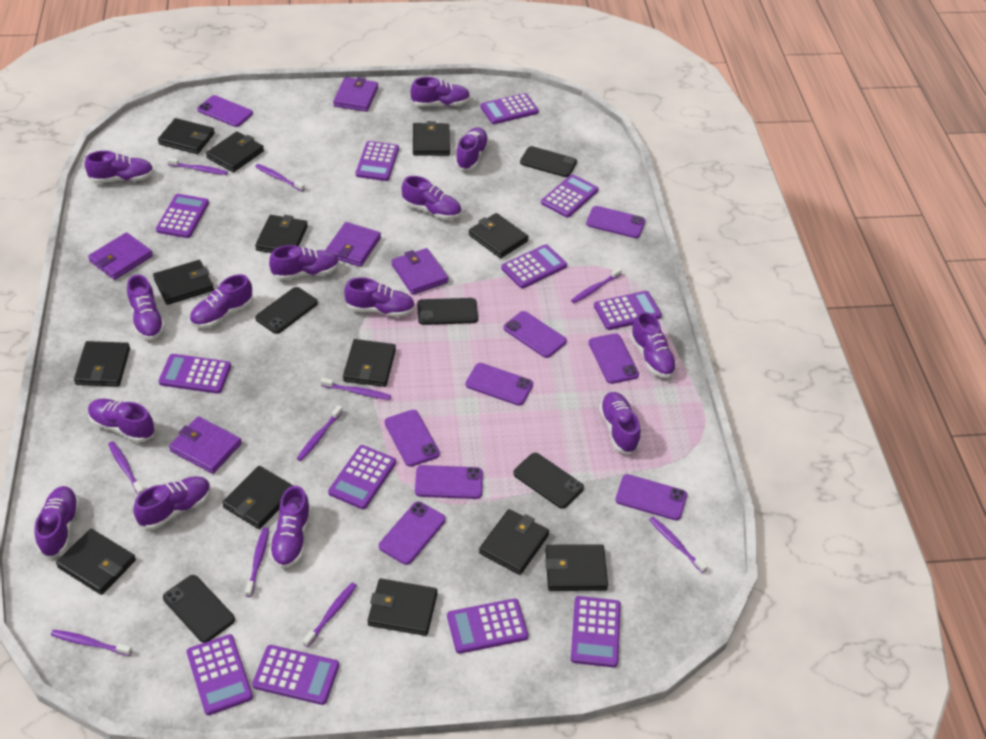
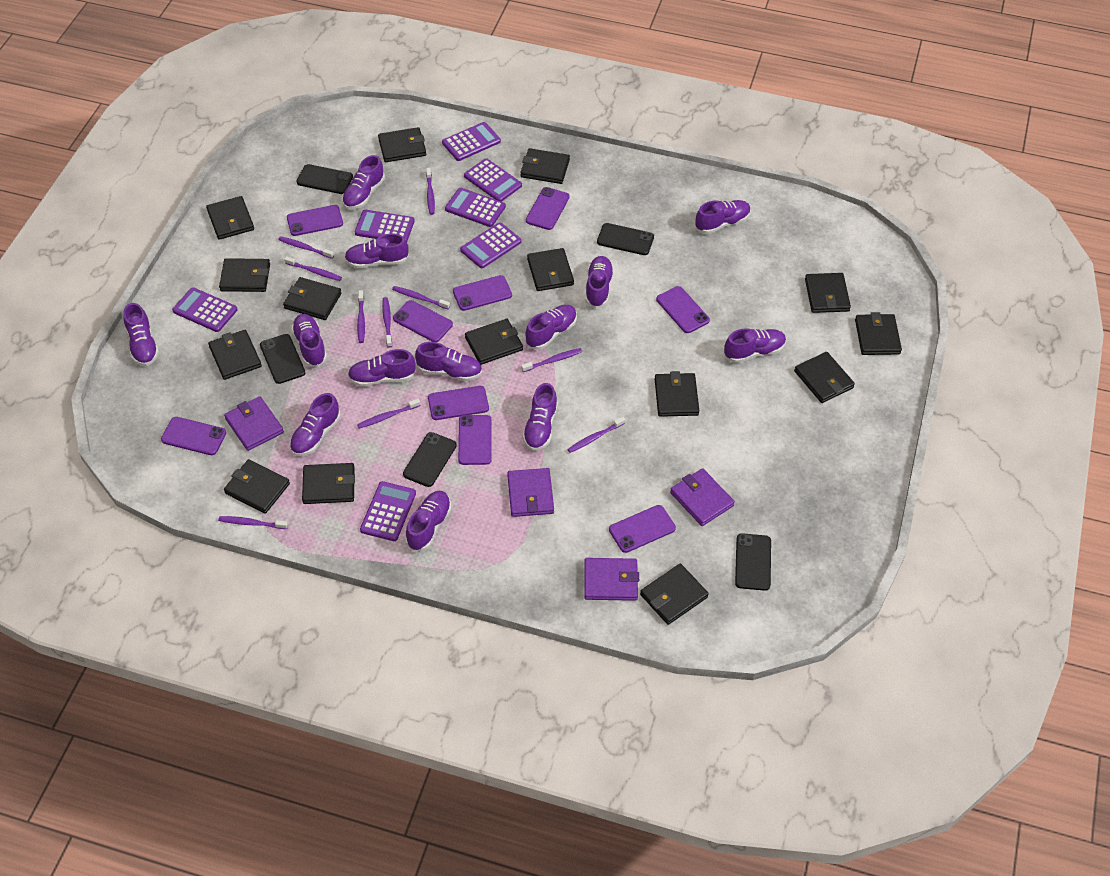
black wallet: 13 -> 15
purple calculator: 12 -> 7
purple shoe: 14 -> 13
purple wallet: 5 -> 4

